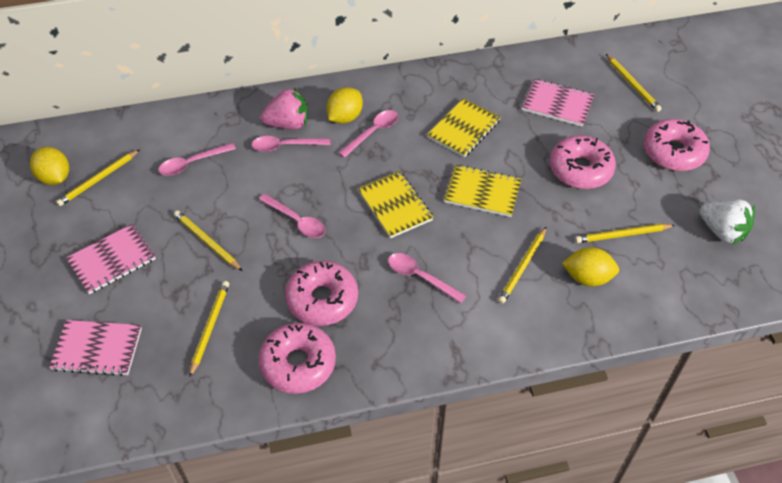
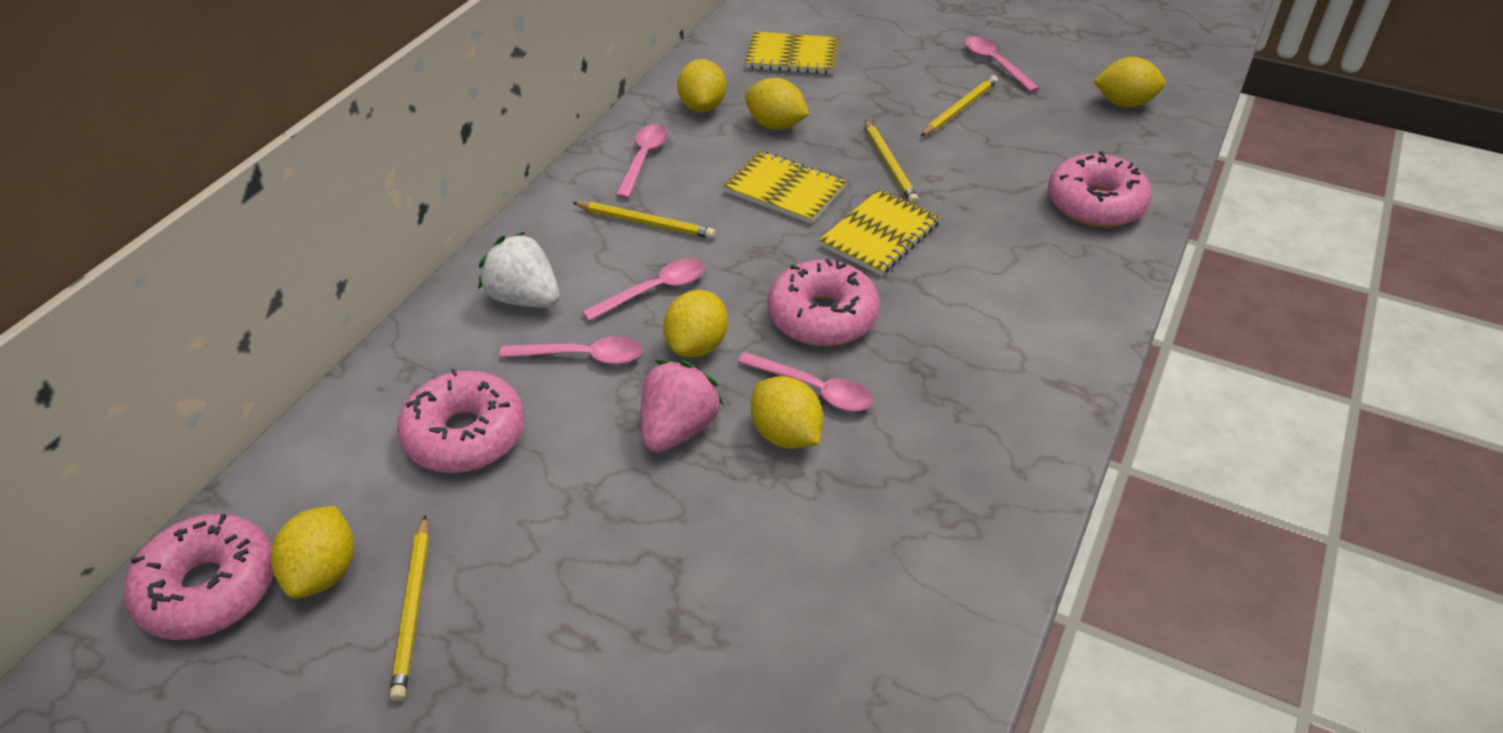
pink notebook: 3 -> 0
yellow lemon: 3 -> 6
yellow pencil: 6 -> 4

